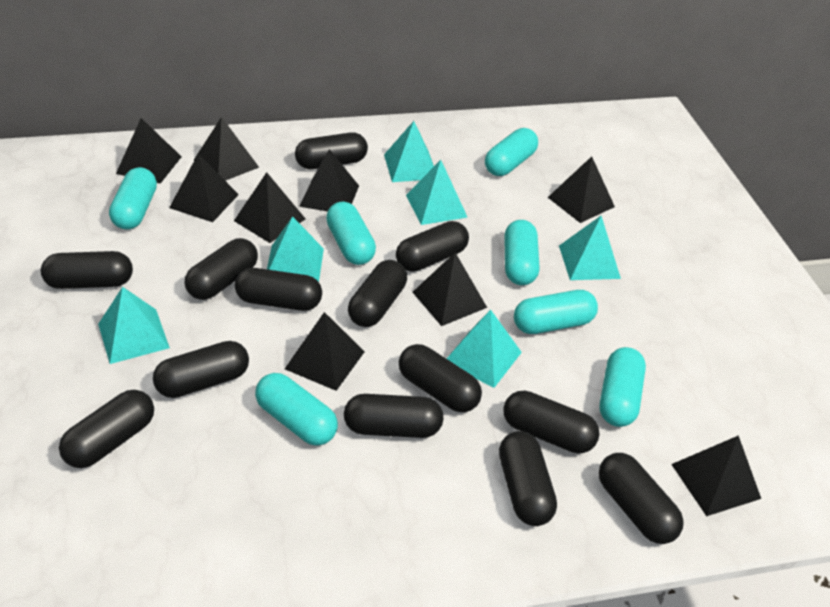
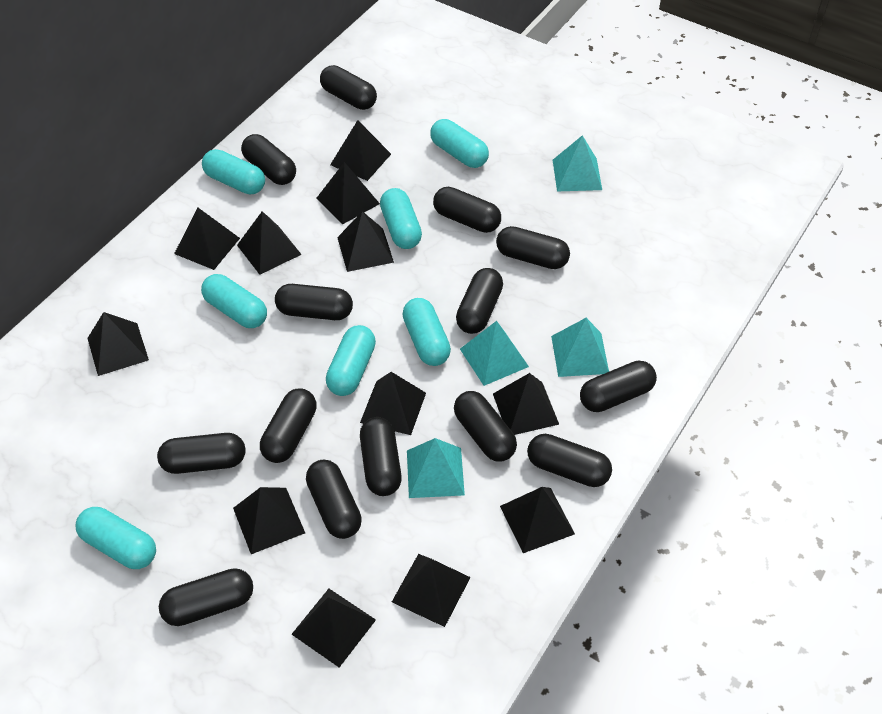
black capsule: 13 -> 14
black pyramid: 9 -> 12
turquoise pyramid: 6 -> 4

